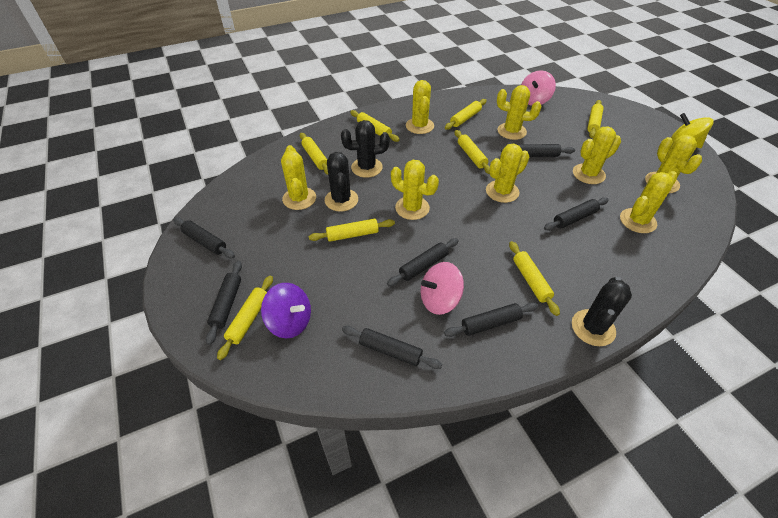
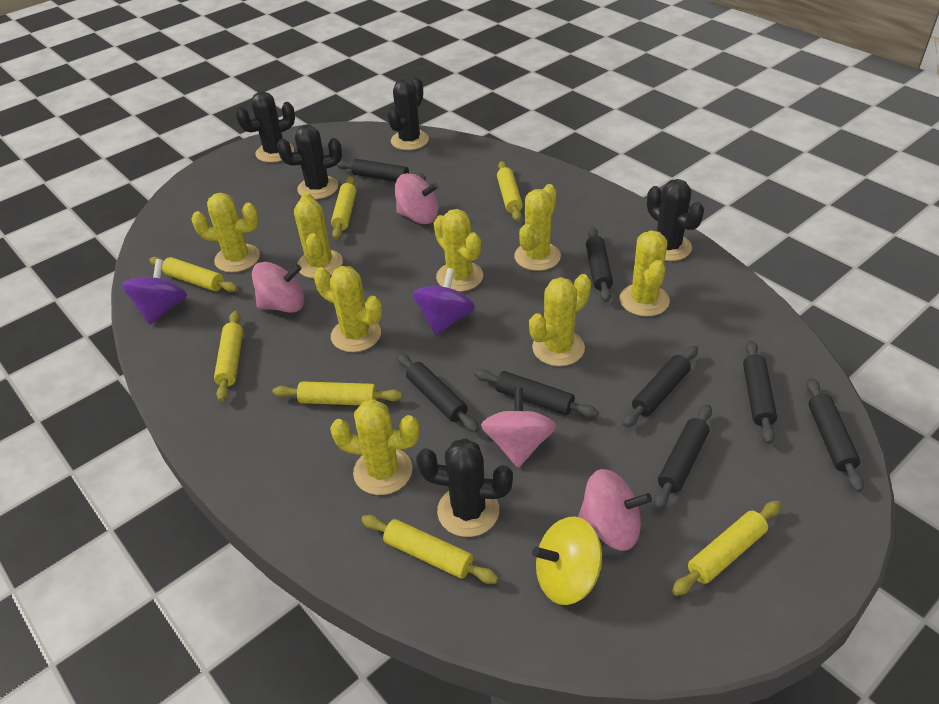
black cactus: 3 -> 5
black rolling pin: 7 -> 8
pink spinning top: 2 -> 4
purple spinning top: 1 -> 2
yellow rolling pin: 8 -> 7

